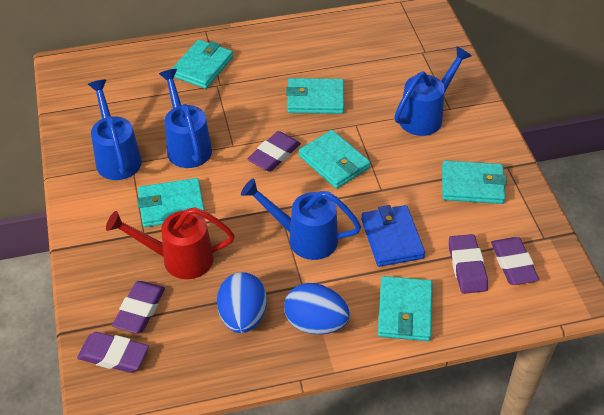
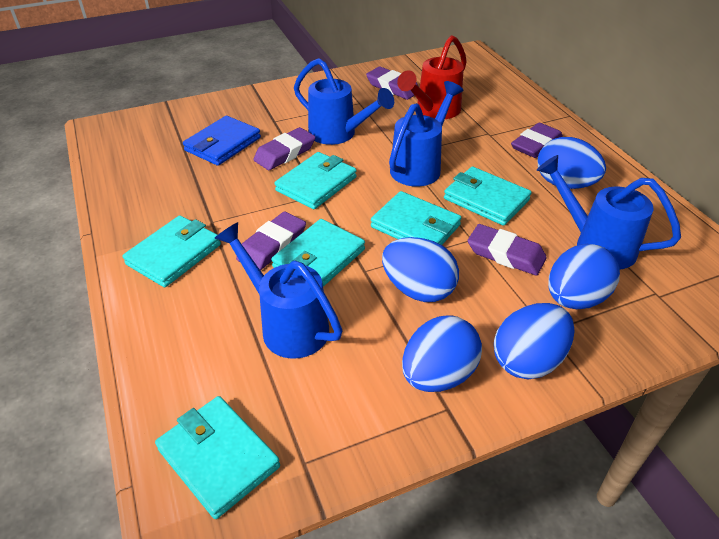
blue egg: 2 -> 5

